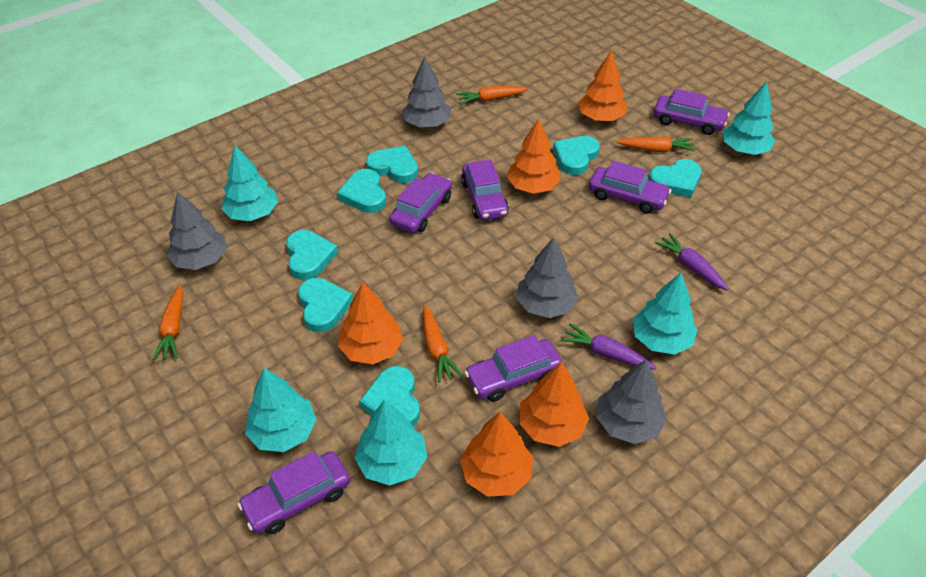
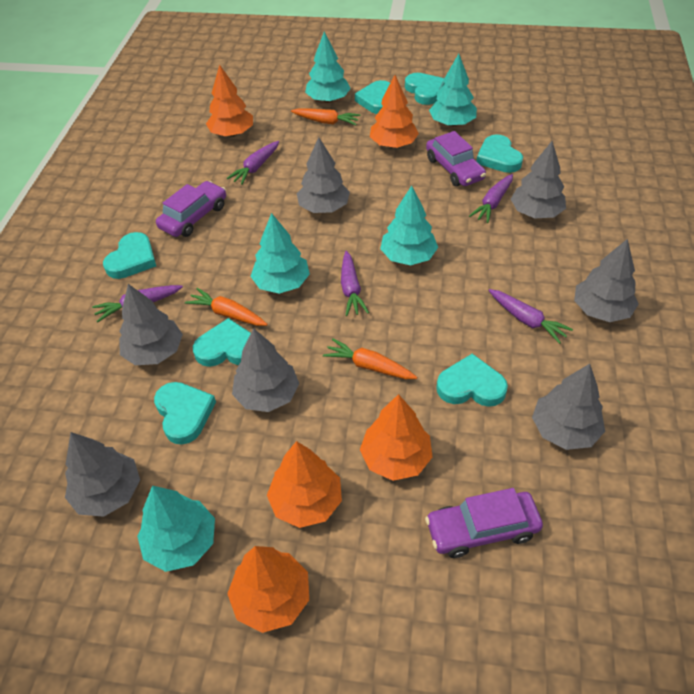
grey tree: 4 -> 7
orange carrot: 4 -> 3
purple car: 6 -> 3
purple carrot: 2 -> 5

